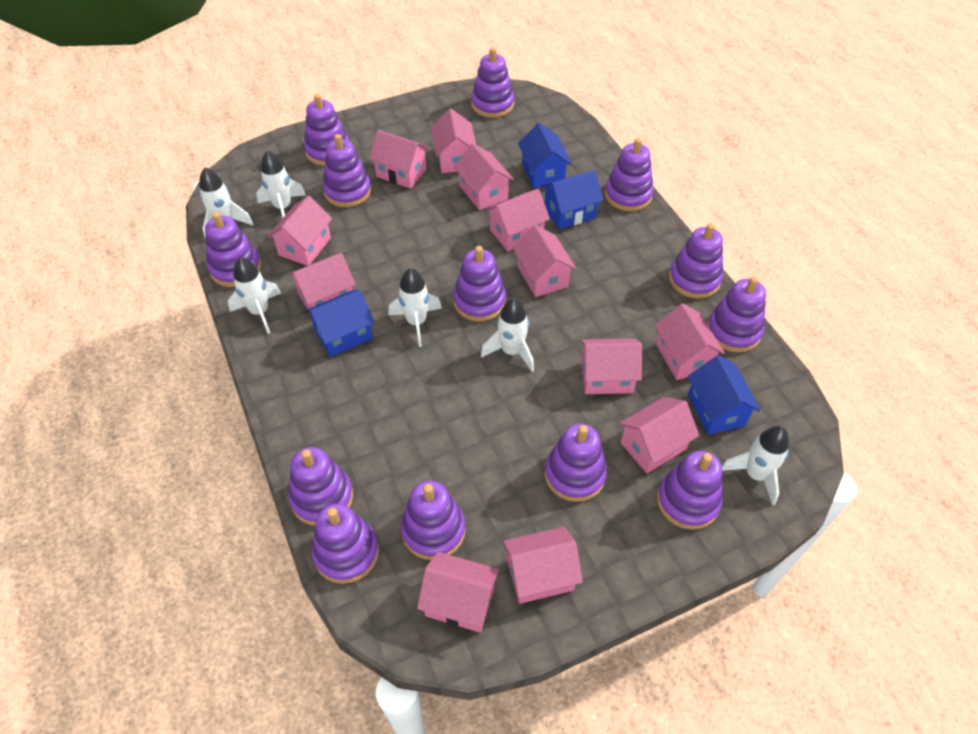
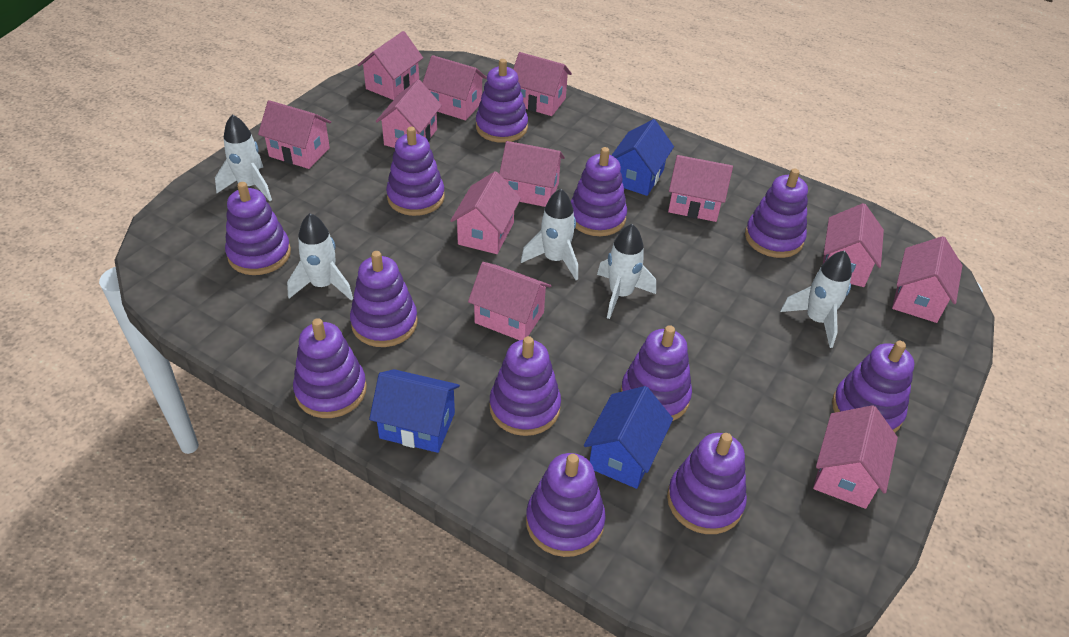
blue house: 4 -> 3
purple stacking toy: 13 -> 12
white rocket: 6 -> 5

